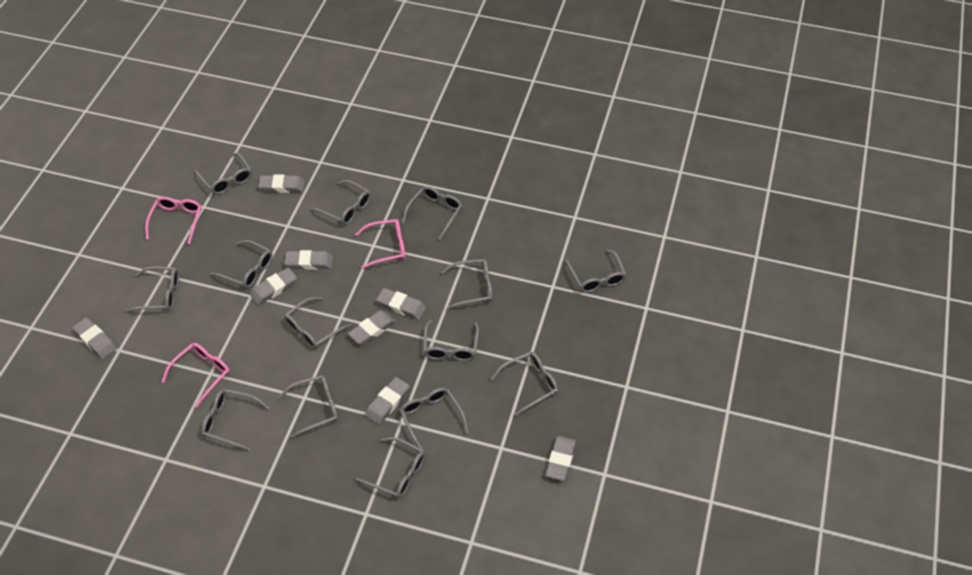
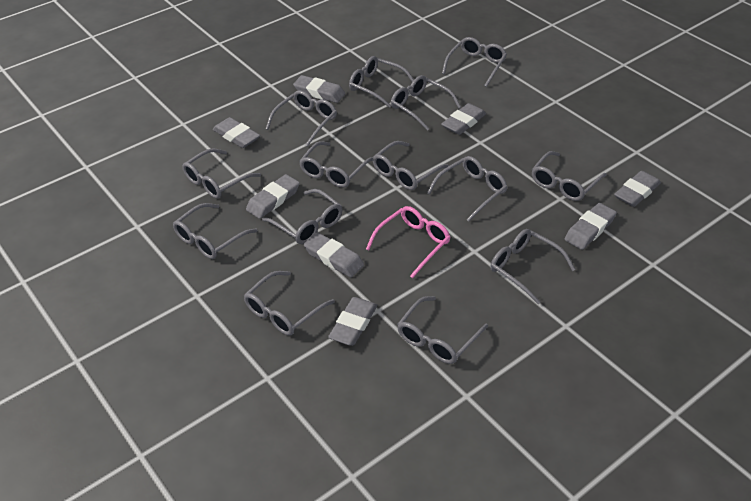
pink glasses: 3 -> 1

